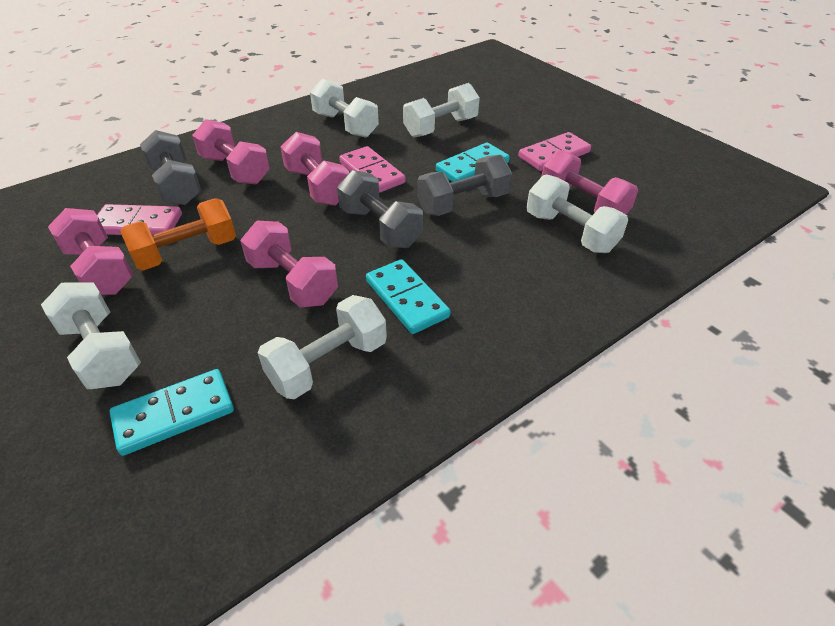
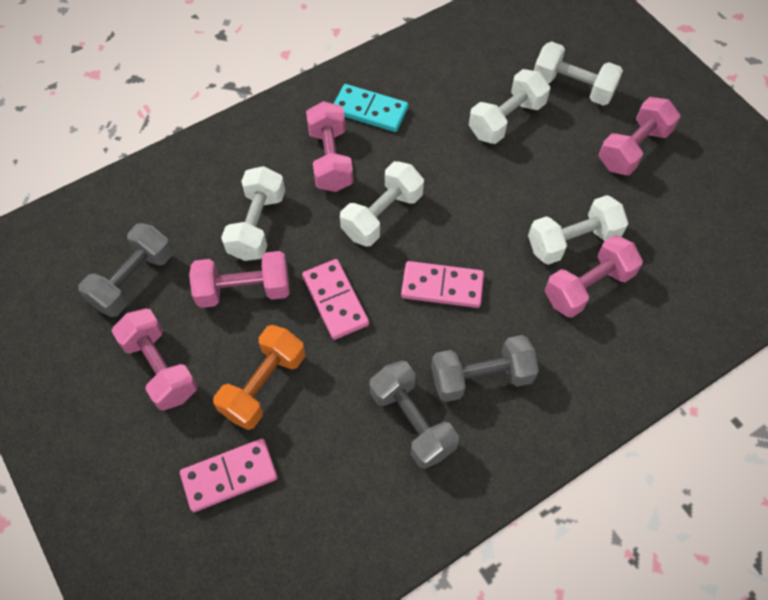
turquoise domino: 3 -> 1

